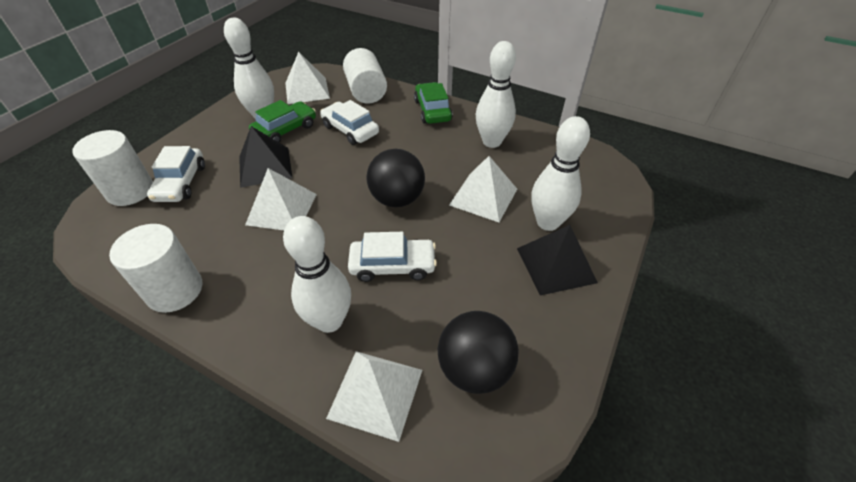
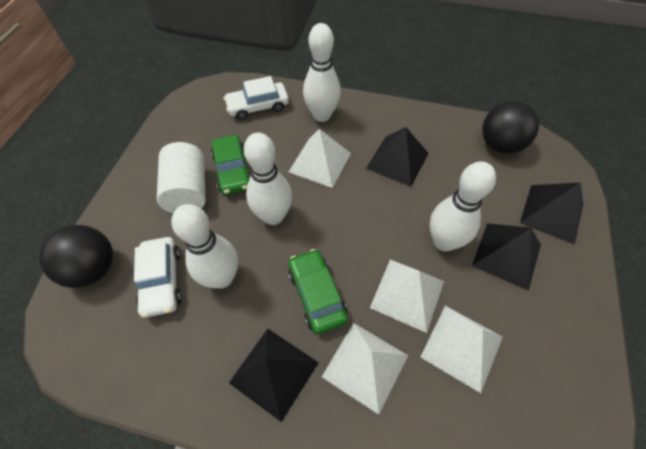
black pyramid: 2 -> 4
white car: 3 -> 2
white cylinder: 3 -> 1

